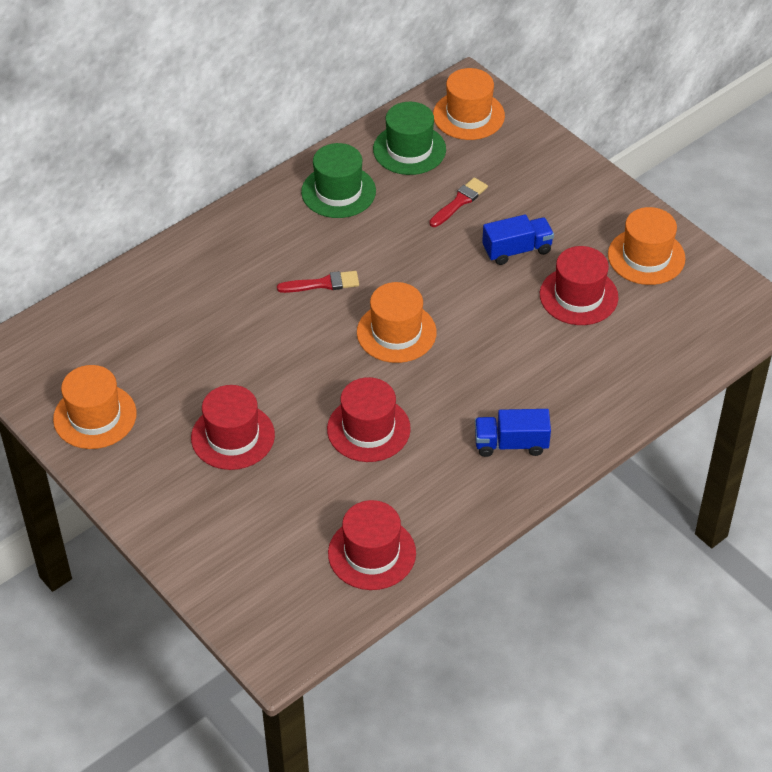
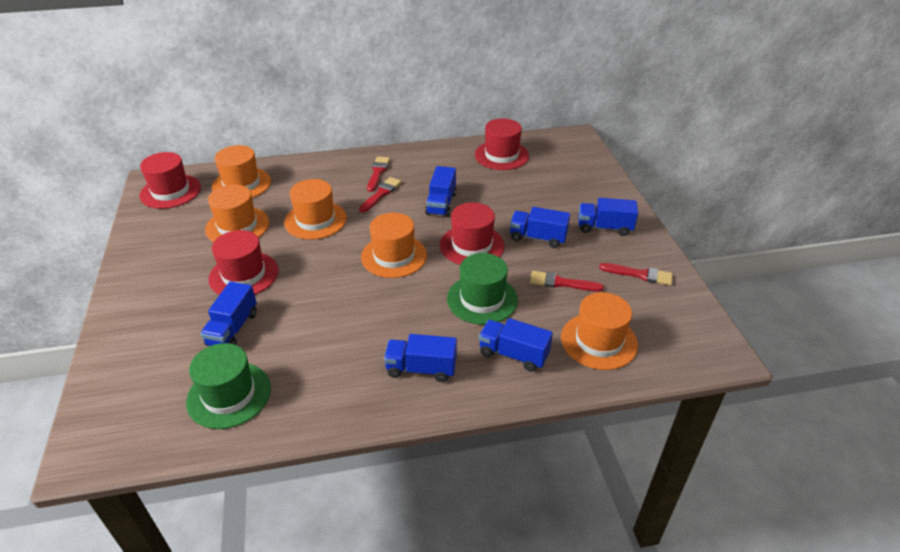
blue truck: 2 -> 6
orange hat: 4 -> 5
red brush: 2 -> 4

